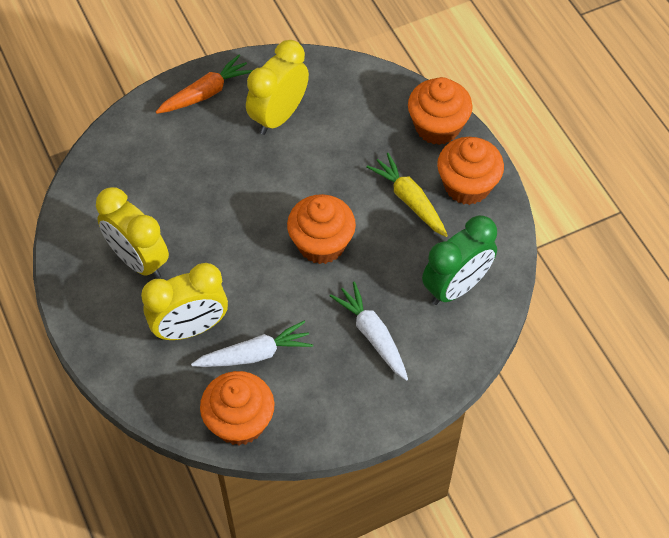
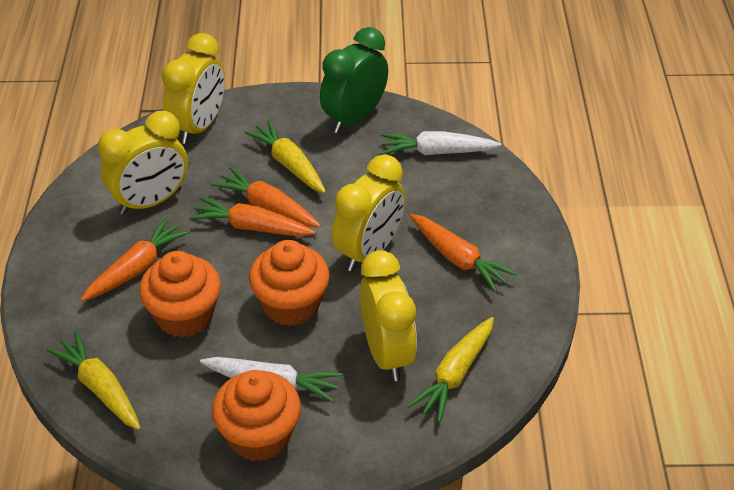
orange carrot: 1 -> 4
orange cupcake: 4 -> 3
yellow carrot: 1 -> 3
yellow clock: 3 -> 4

